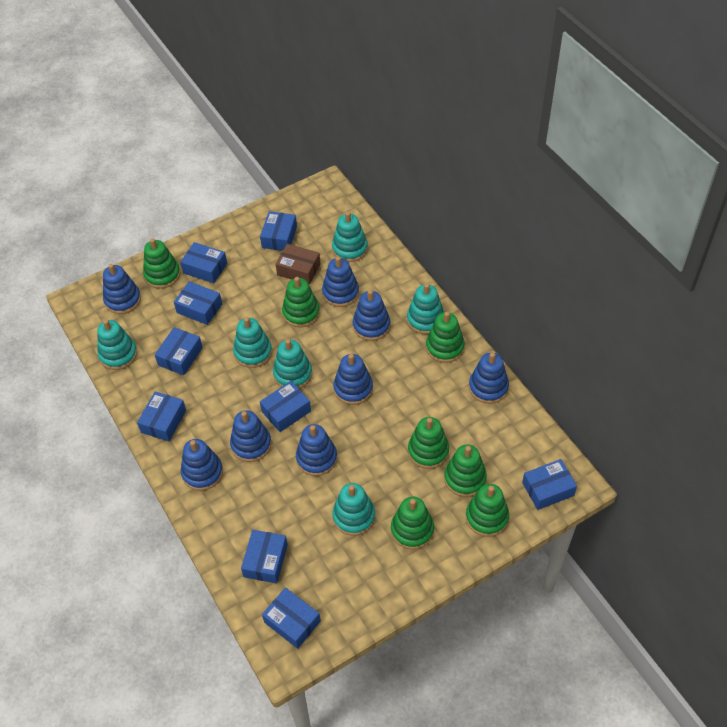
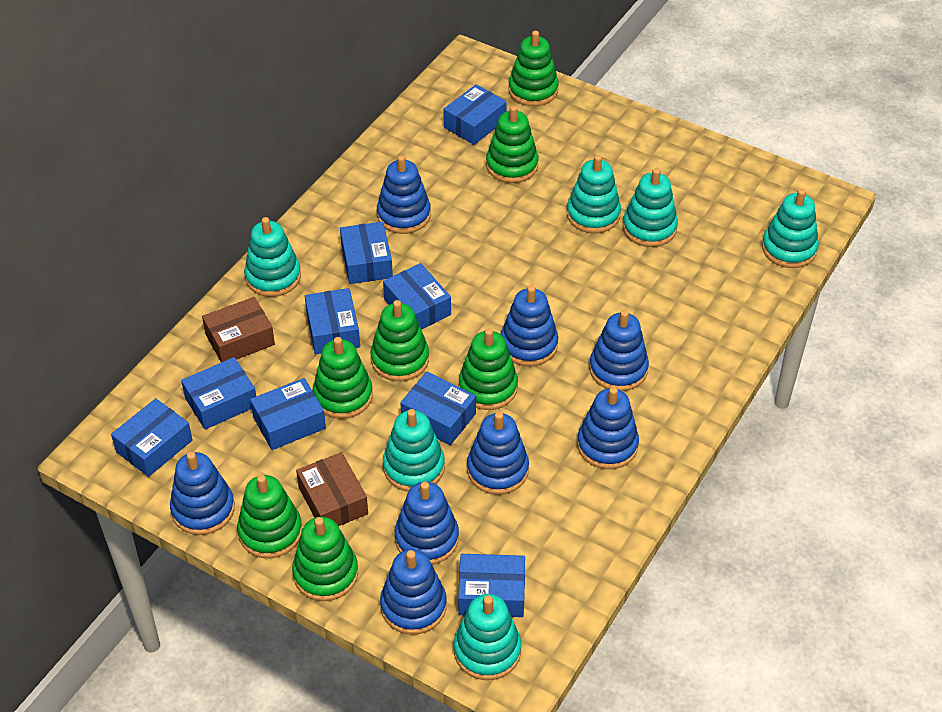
brown box: 1 -> 2

